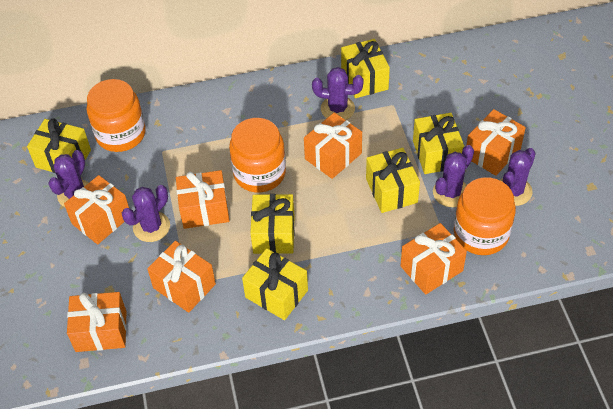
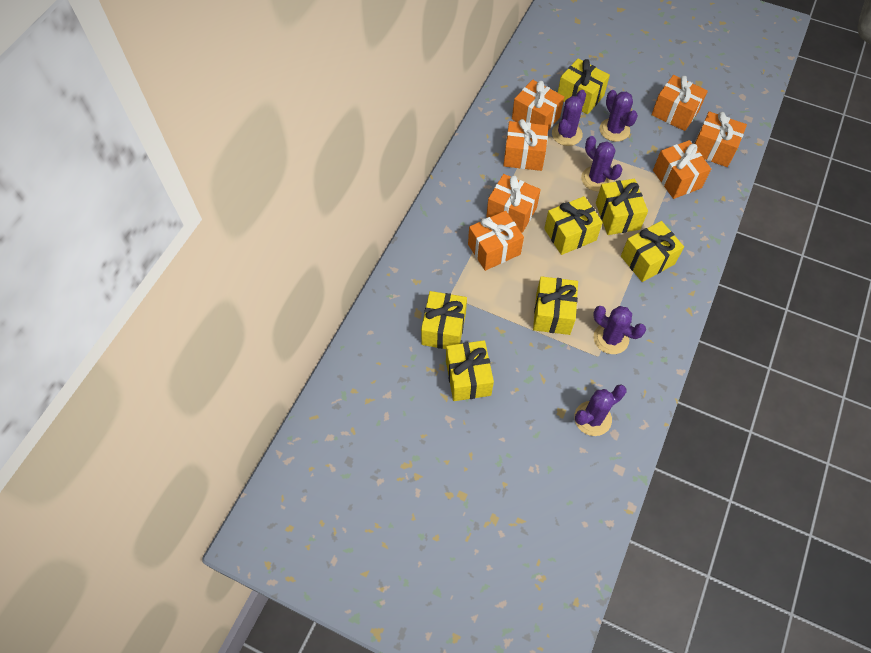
orange jar: 3 -> 0
yellow gift: 6 -> 7

